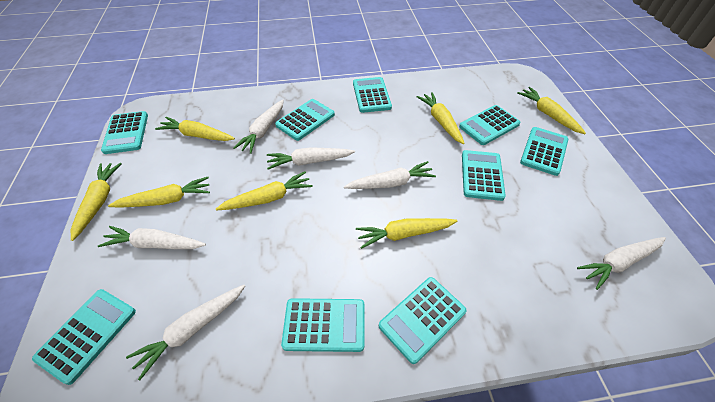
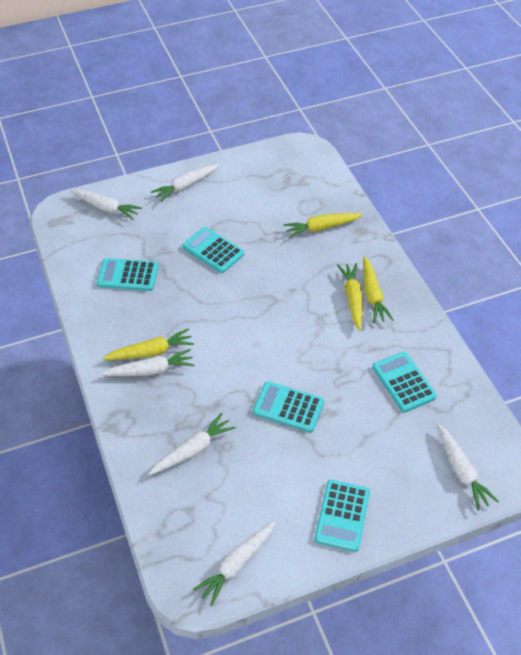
turquoise calculator: 9 -> 5
yellow carrot: 7 -> 4

